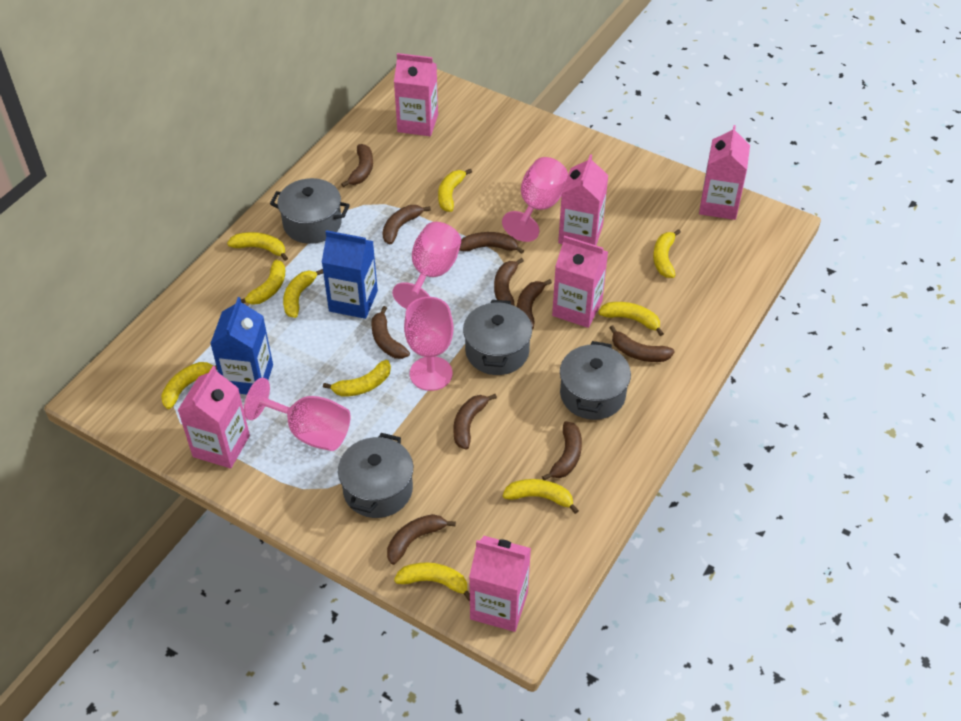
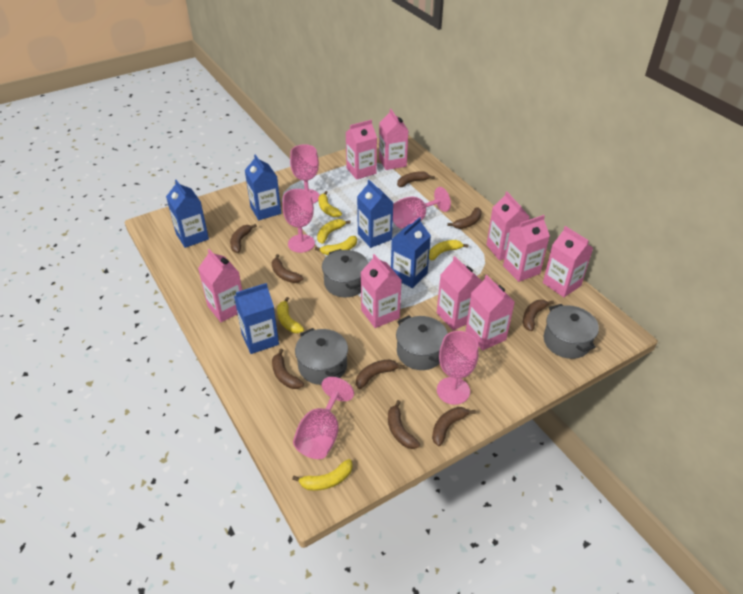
blue carton: 2 -> 5
brown banana: 10 -> 9
pink carton: 6 -> 9
pink goblet: 4 -> 5
yellow banana: 10 -> 6

